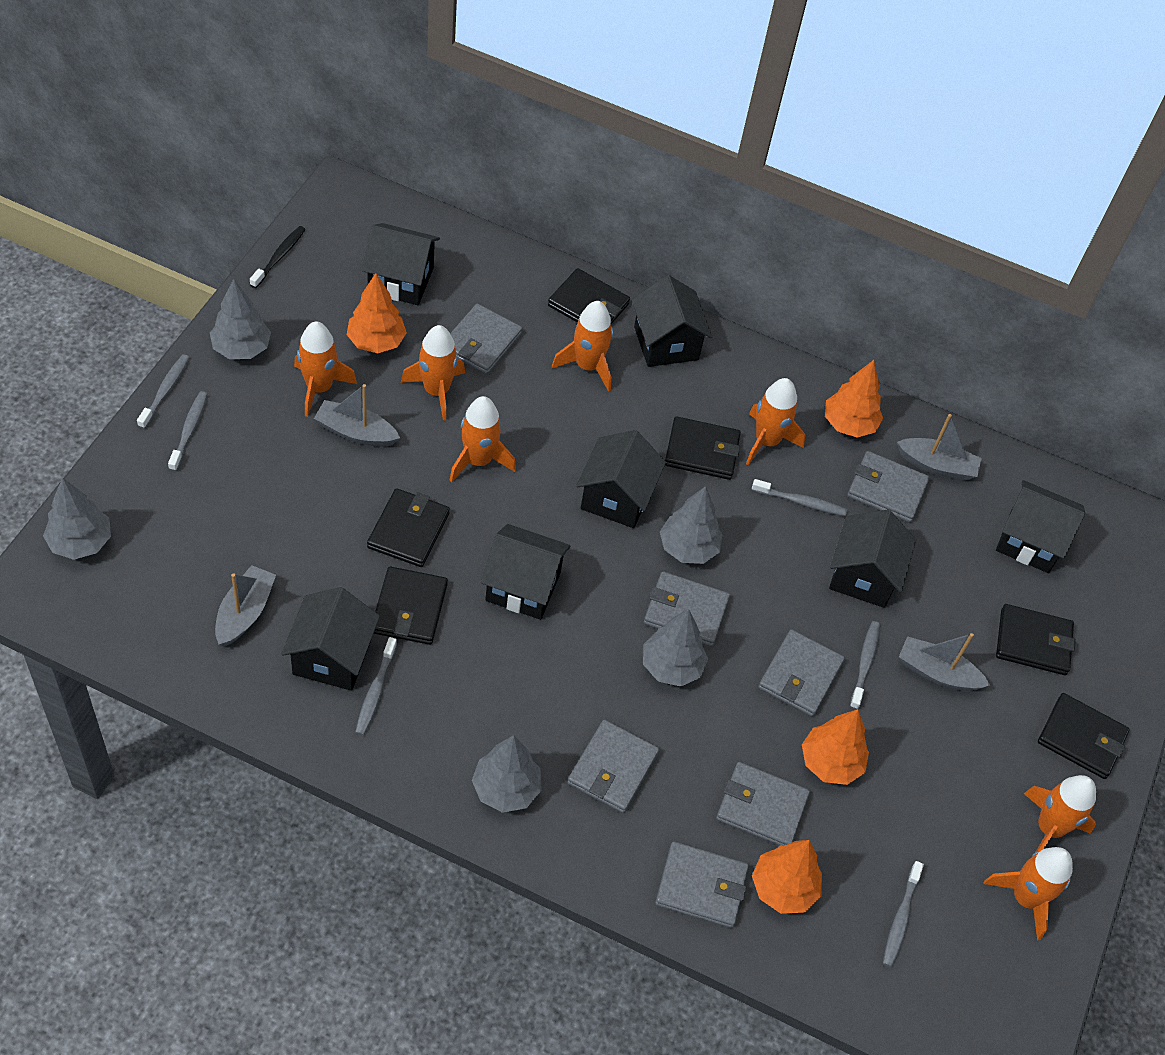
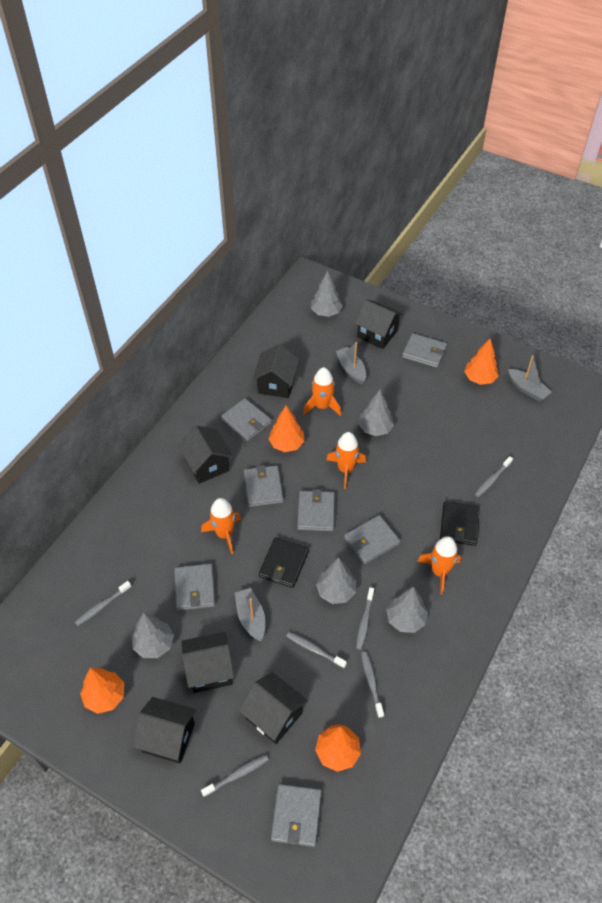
black house: 7 -> 6
black toothbrush: 1 -> 0
black wallet: 6 -> 2
grey boat: 4 -> 3
orange rocket: 7 -> 4

